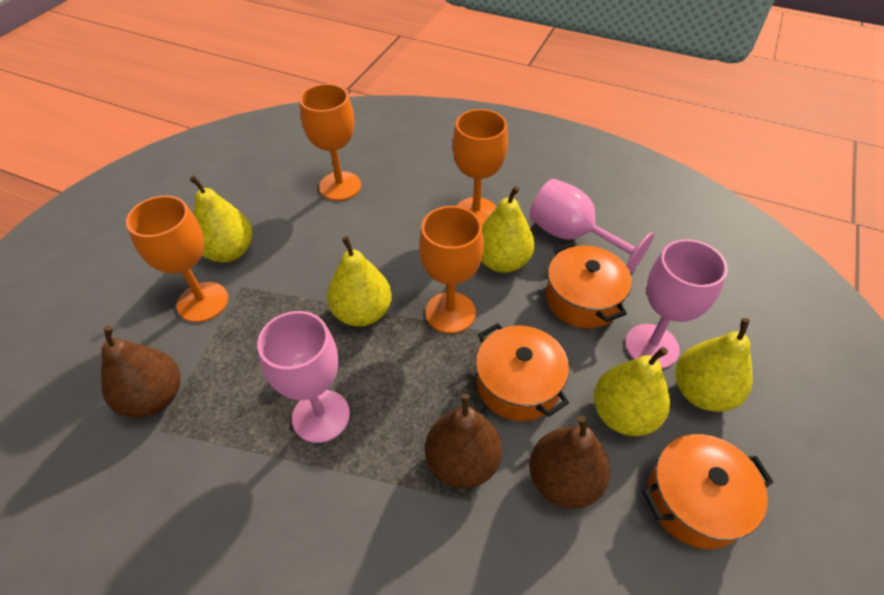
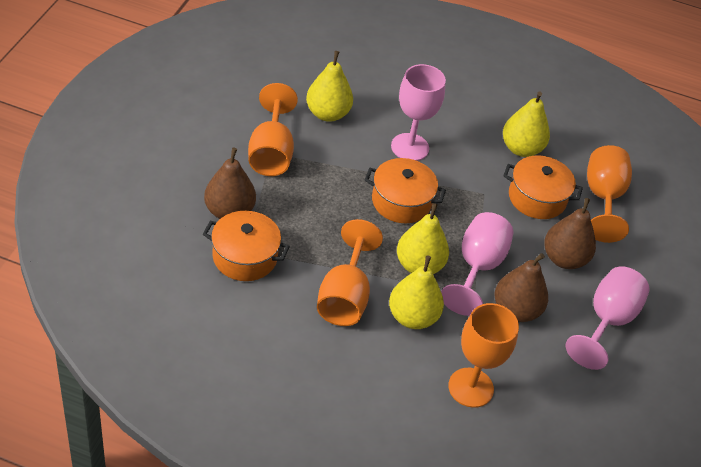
yellow pear: 5 -> 4

